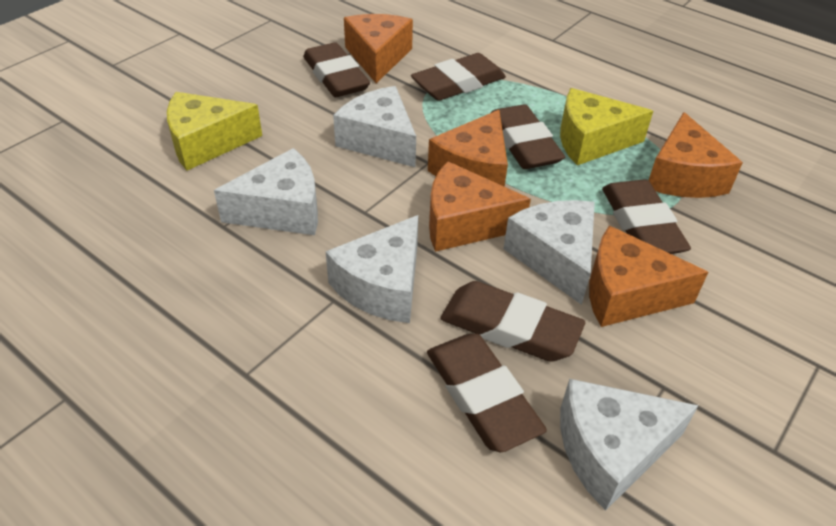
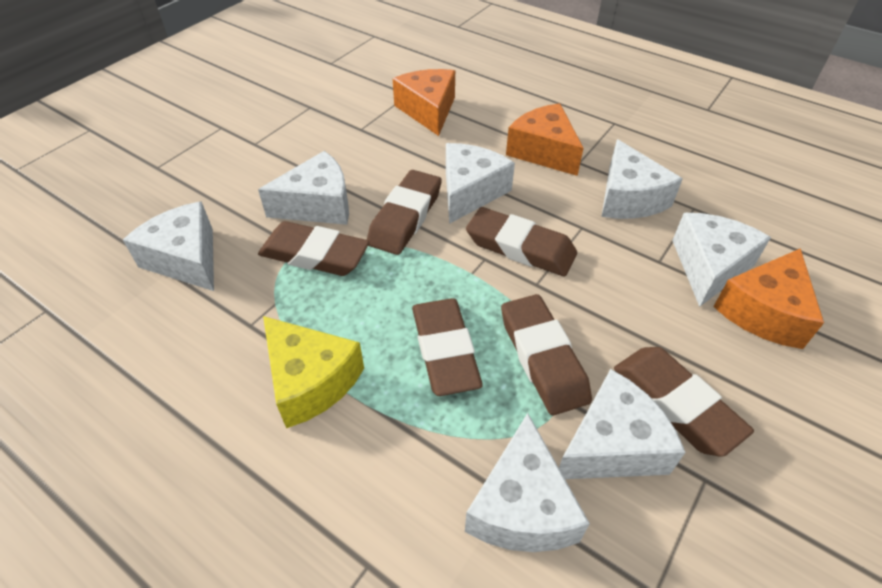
orange cheese: 5 -> 3
white cheese: 5 -> 7
yellow cheese: 2 -> 1

